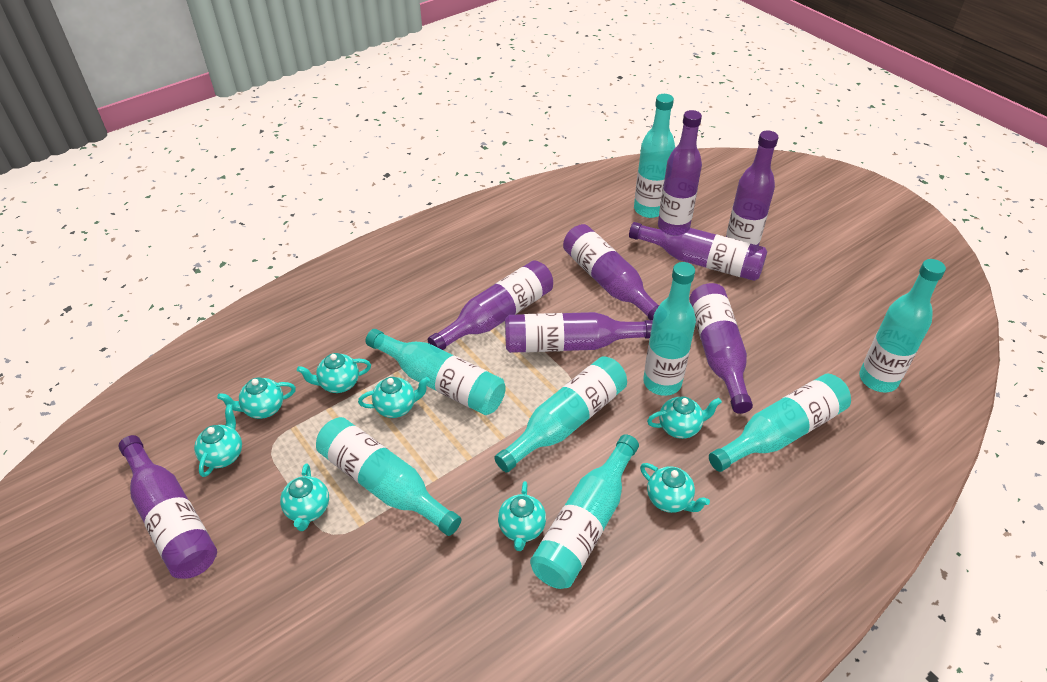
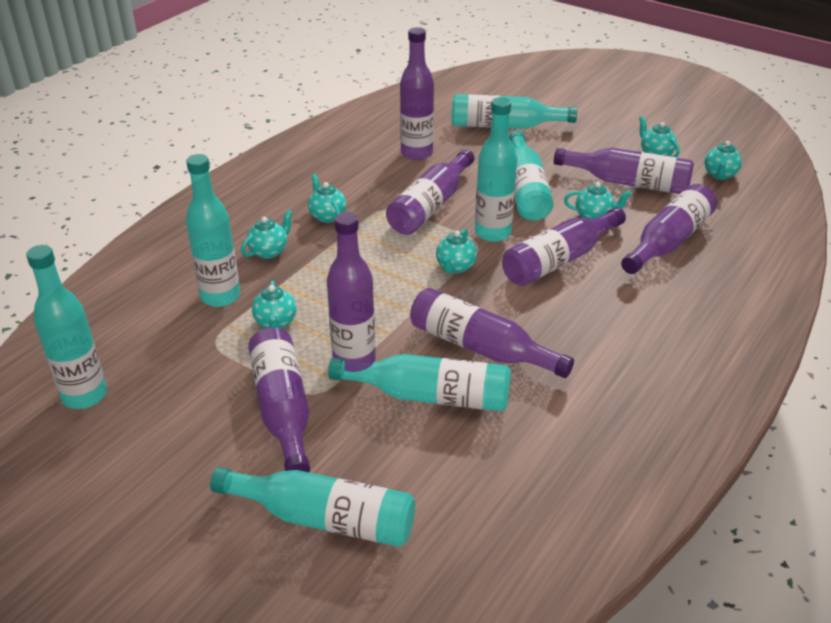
turquoise bottle: 8 -> 7
turquoise teapot: 8 -> 7

